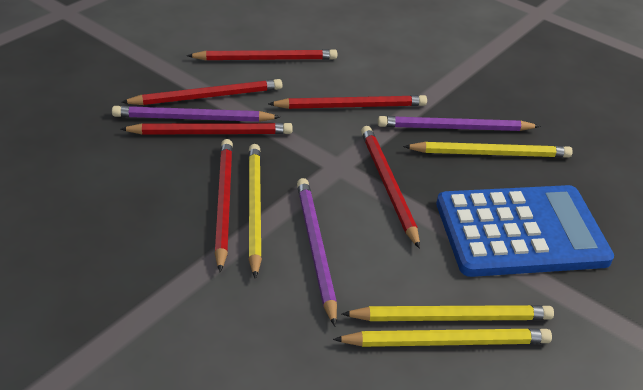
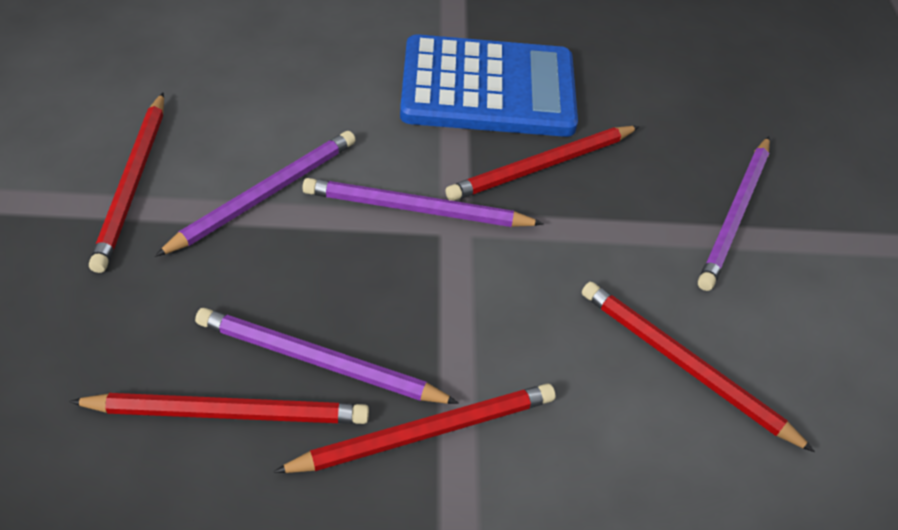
purple pencil: 3 -> 4
red pencil: 6 -> 5
yellow pencil: 4 -> 0

